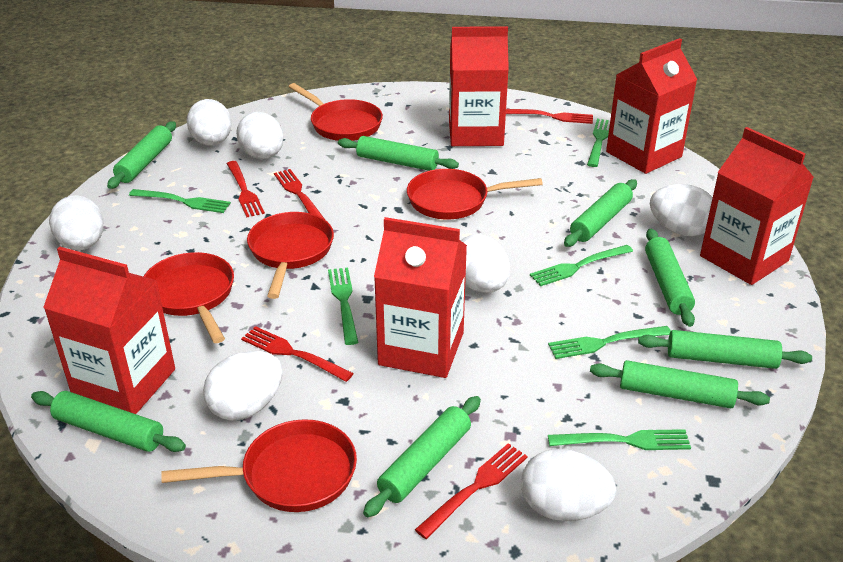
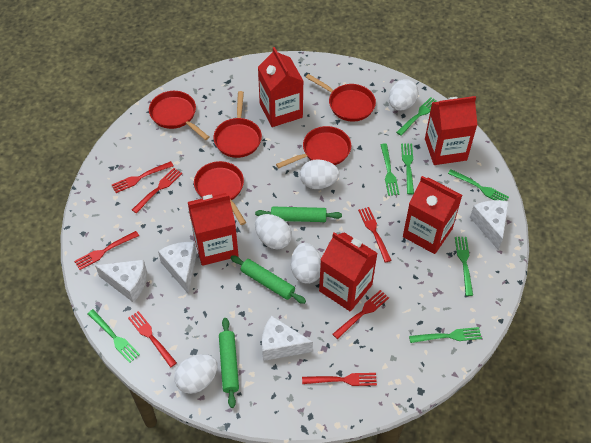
green fork: 6 -> 7
green rolling pin: 8 -> 3
red fork: 5 -> 7
white cheese: 0 -> 4
white egg: 7 -> 5

